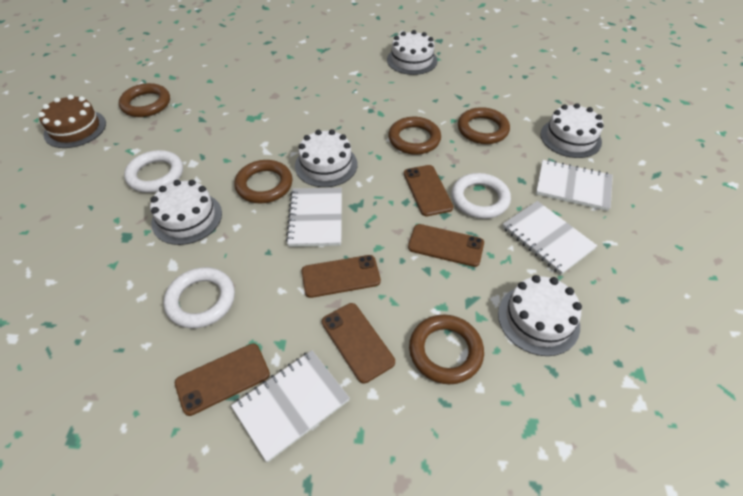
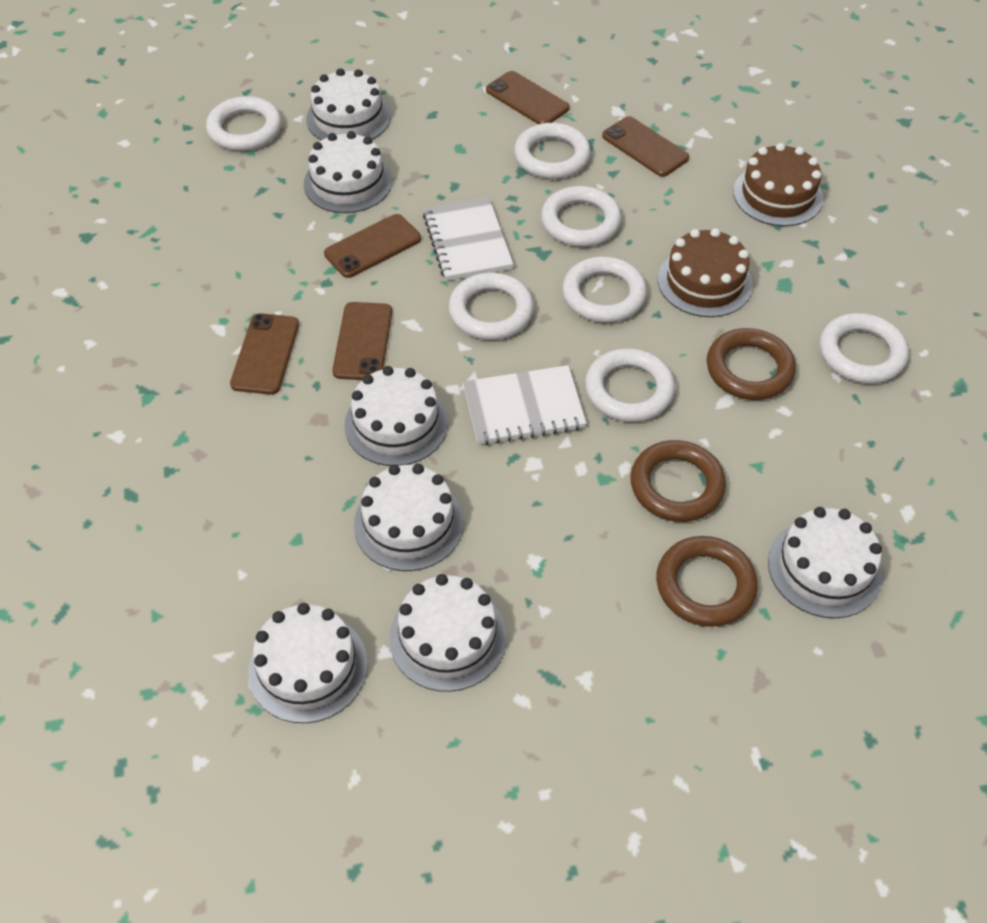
brown cake: 1 -> 2
brown ring: 5 -> 3
white cake: 5 -> 7
white notebook: 4 -> 2
white ring: 3 -> 7

